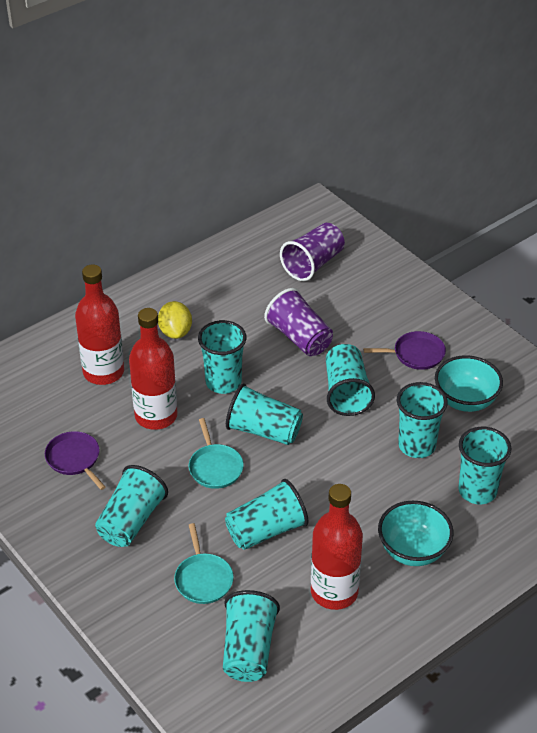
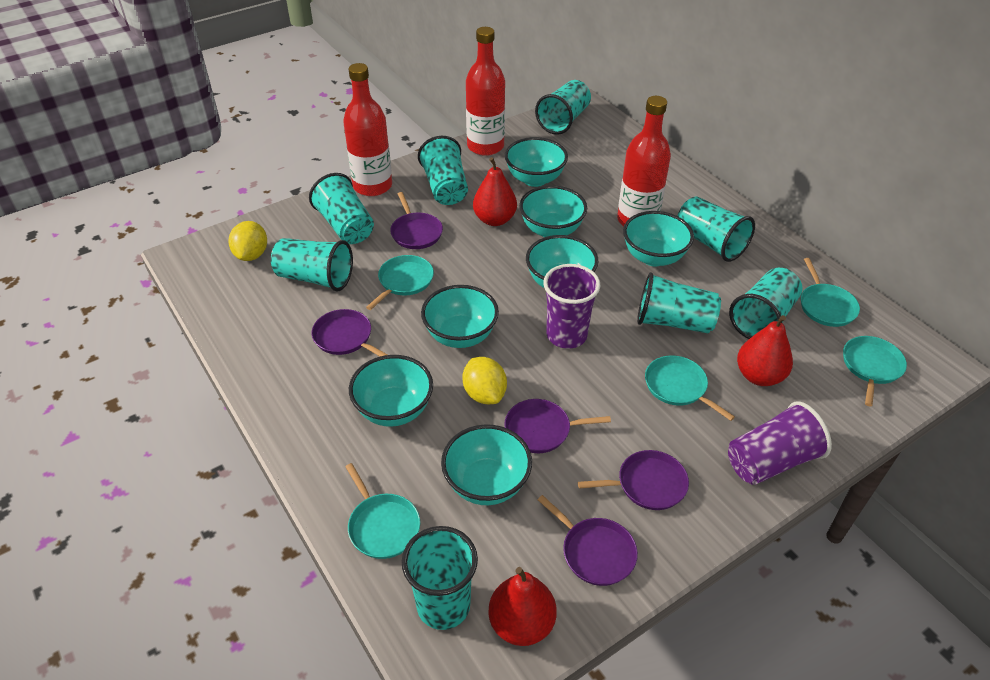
purple pan: 2 -> 5
red pear: 0 -> 3
turquoise bowl: 2 -> 7
turquoise pan: 2 -> 5
yellow lemon: 1 -> 2

